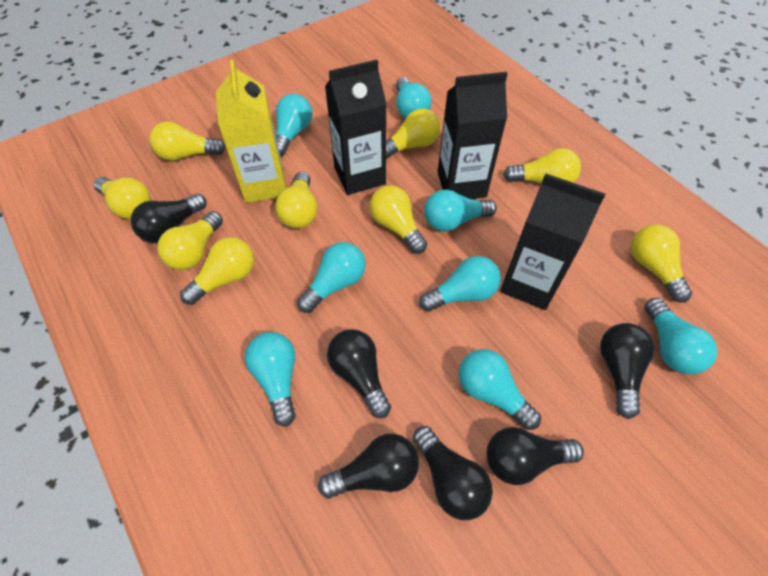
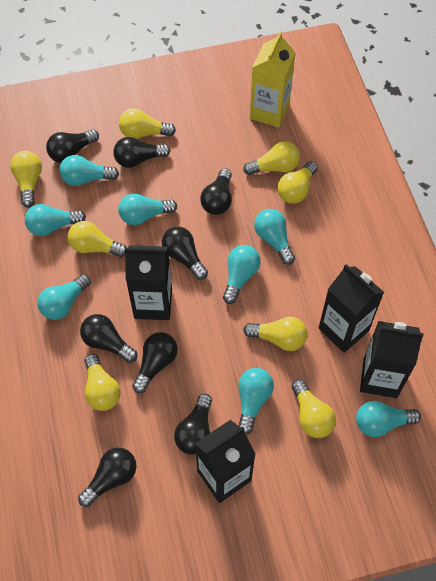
black carton: 3 -> 4
black light bulb: 6 -> 8
yellow light bulb: 9 -> 8

